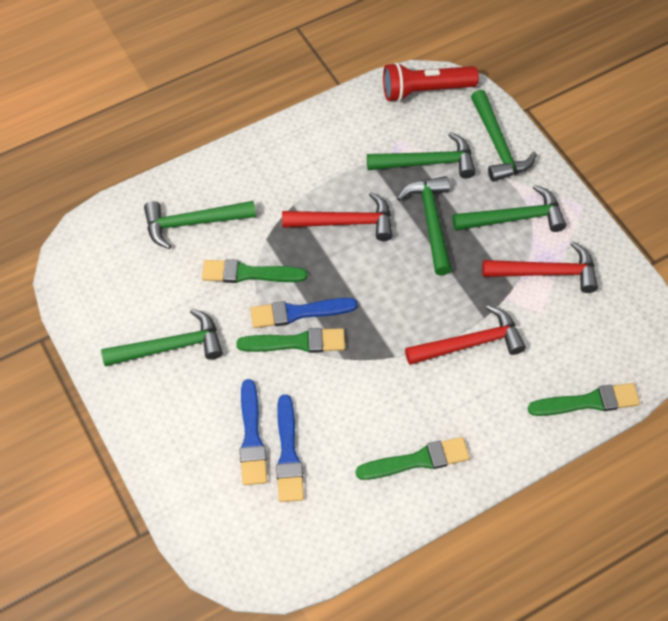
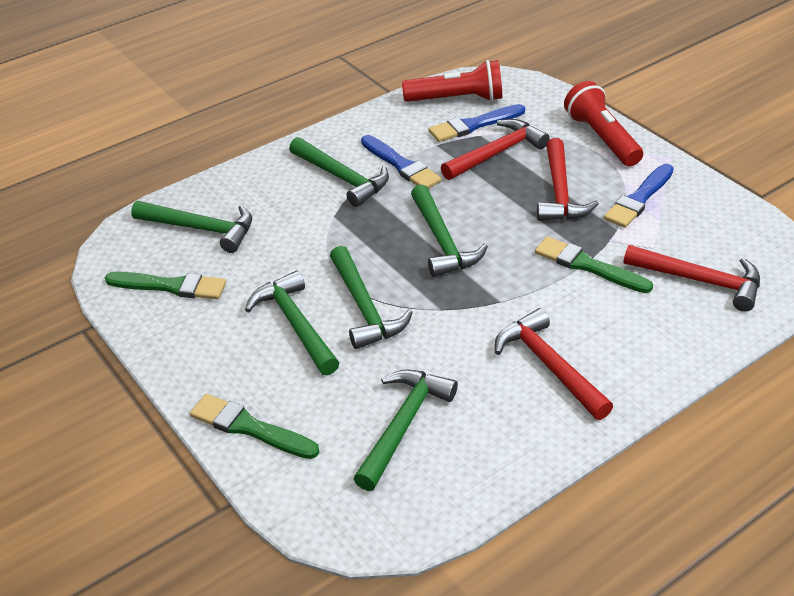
green brush: 4 -> 3
red flashlight: 1 -> 2
red hammer: 3 -> 4

